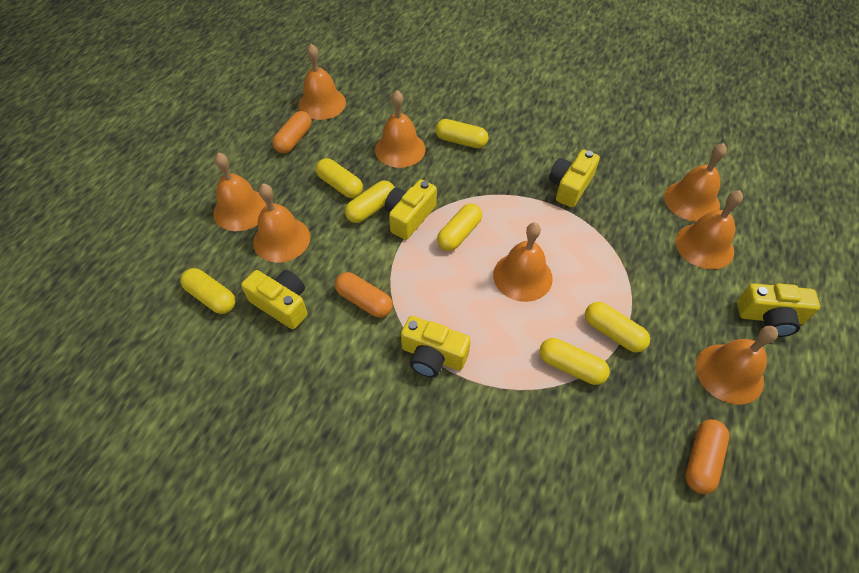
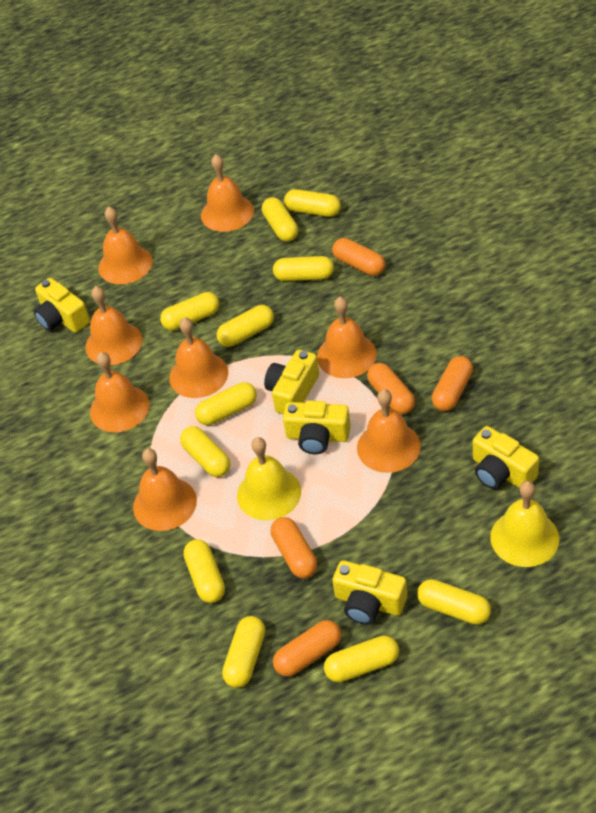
orange capsule: 3 -> 5
yellow bell: 0 -> 2
yellow capsule: 7 -> 11

